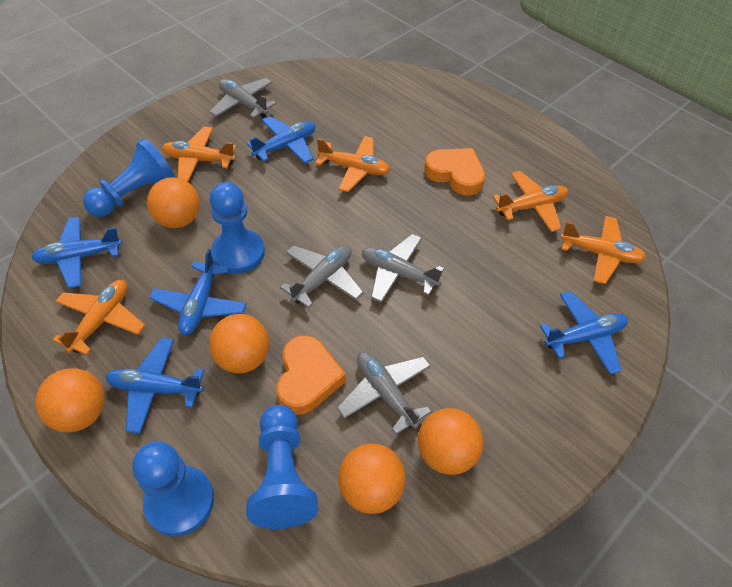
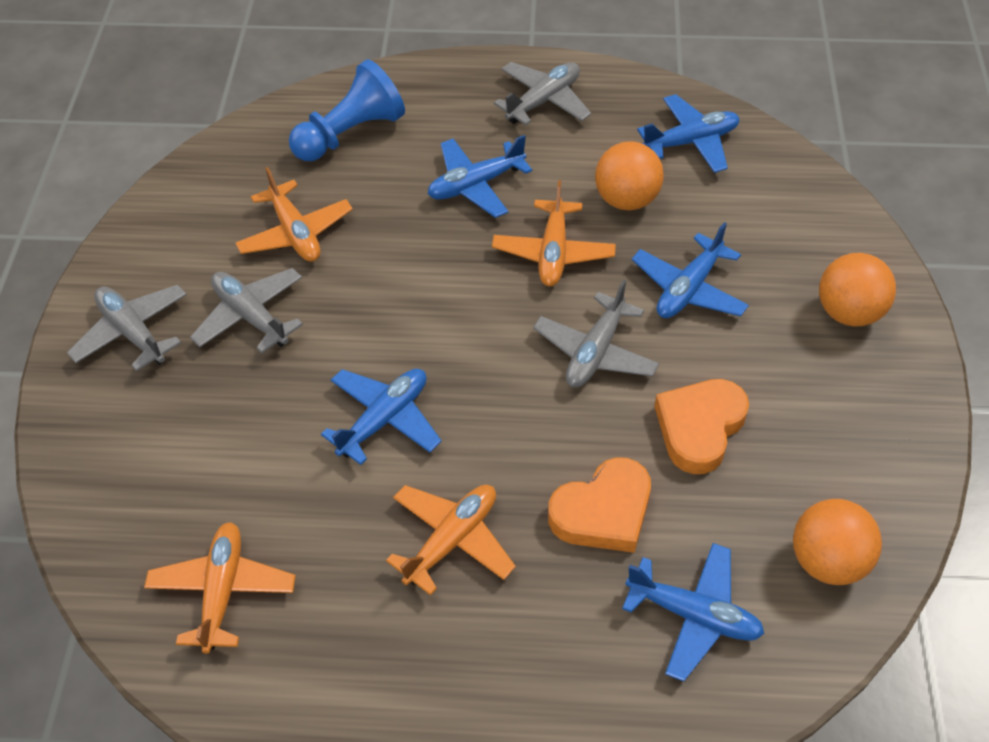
blue pawn: 4 -> 1
orange ball: 5 -> 3
orange plane: 5 -> 4

